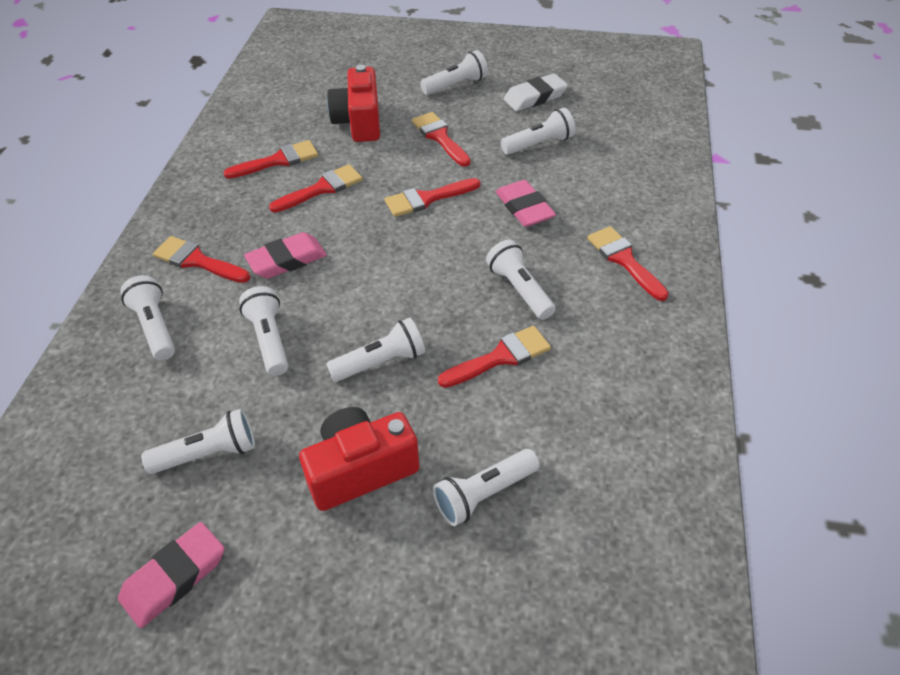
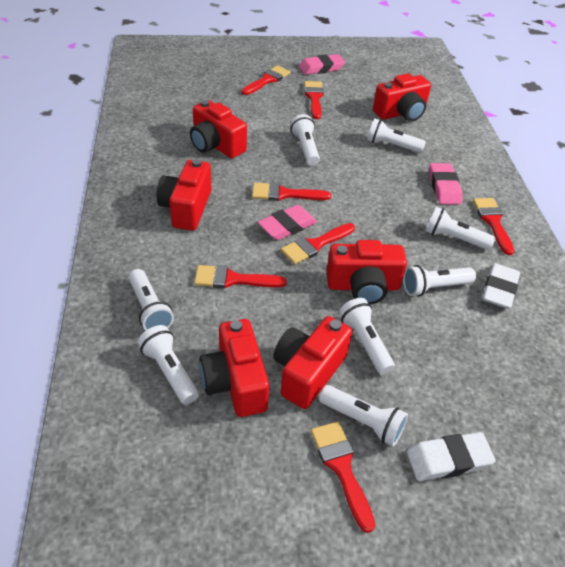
red camera: 2 -> 6
white eraser: 1 -> 2

